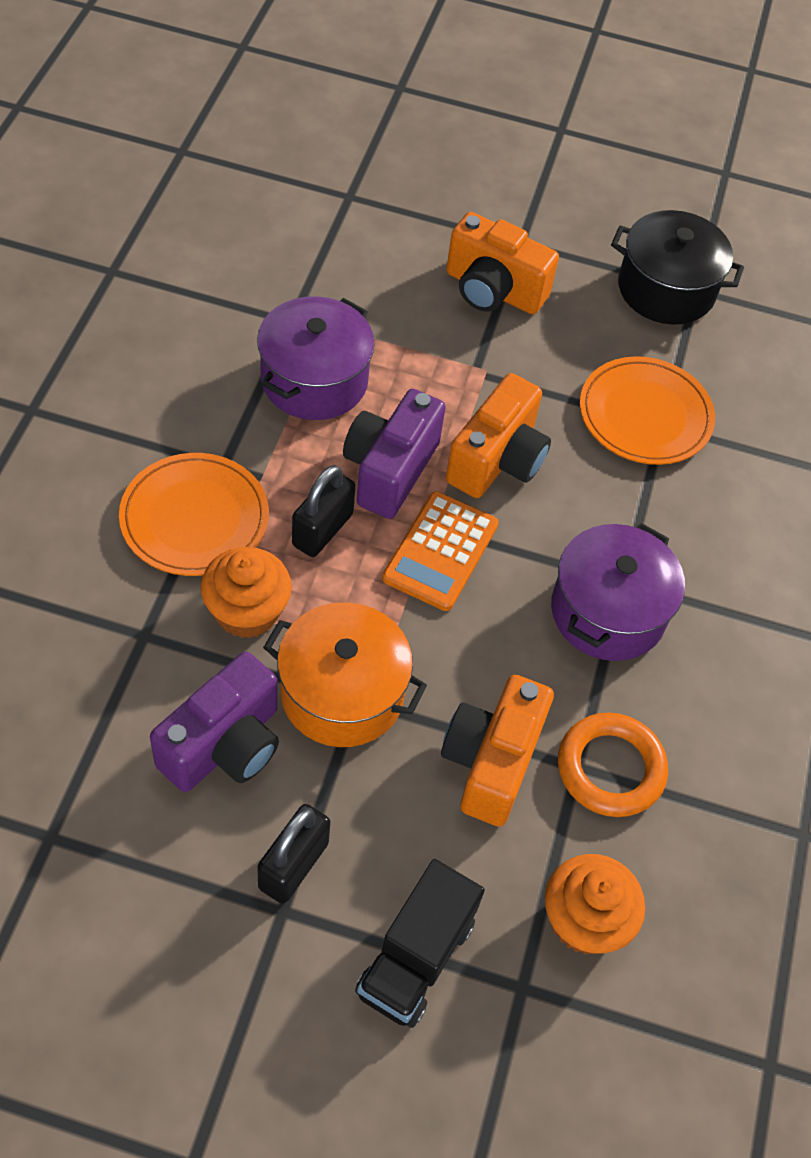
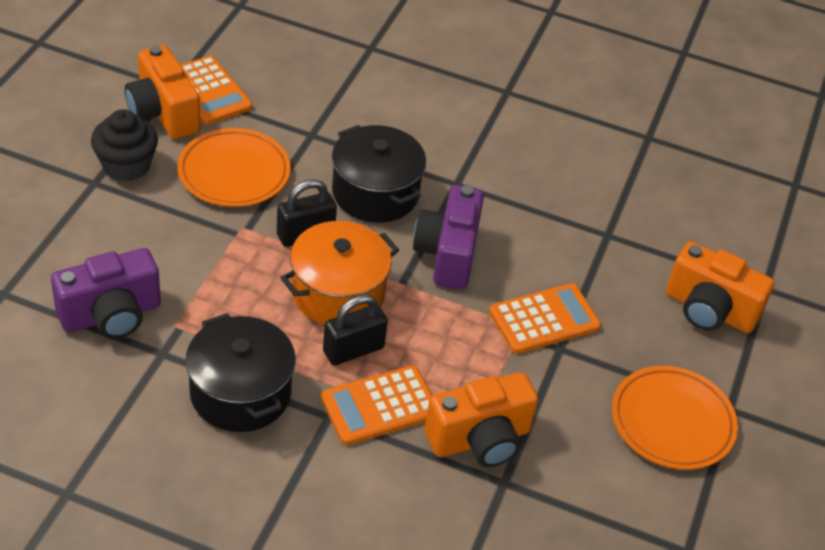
black cupcake: 0 -> 1
black pot: 1 -> 2
black truck: 1 -> 0
orange calculator: 1 -> 3
orange cupcake: 2 -> 0
orange ring: 1 -> 0
purple pot: 2 -> 0

